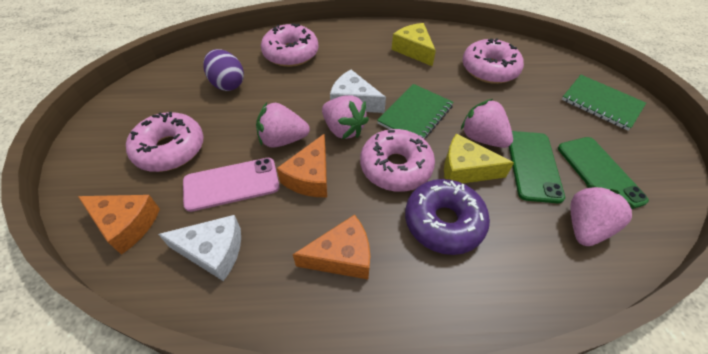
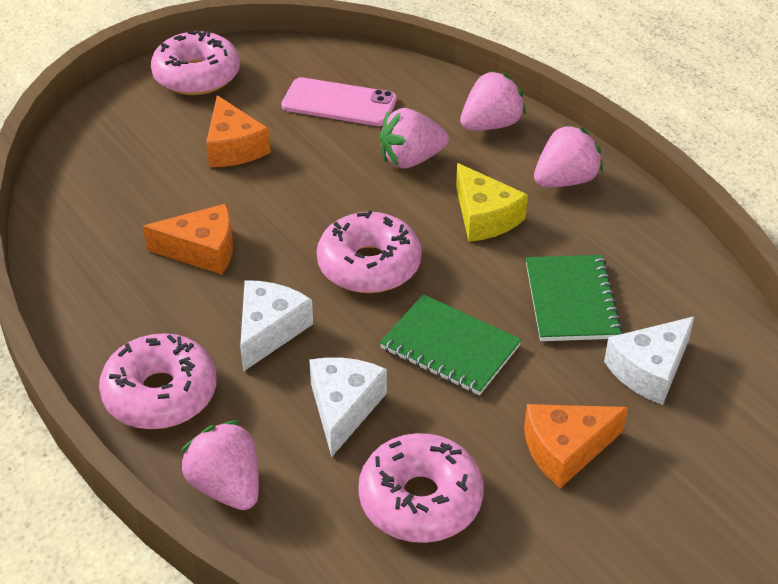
green phone: 2 -> 0
purple donut: 1 -> 0
purple egg: 1 -> 0
white cheese: 2 -> 3
yellow cheese: 2 -> 1

